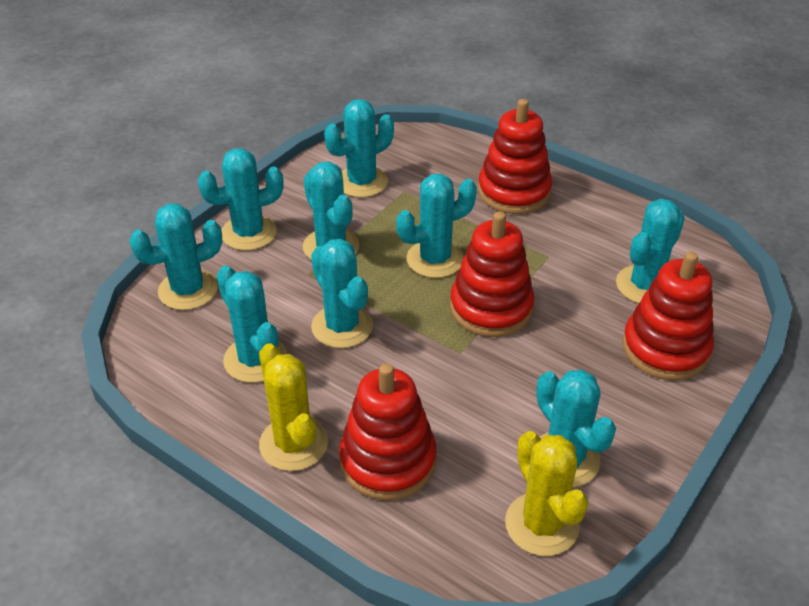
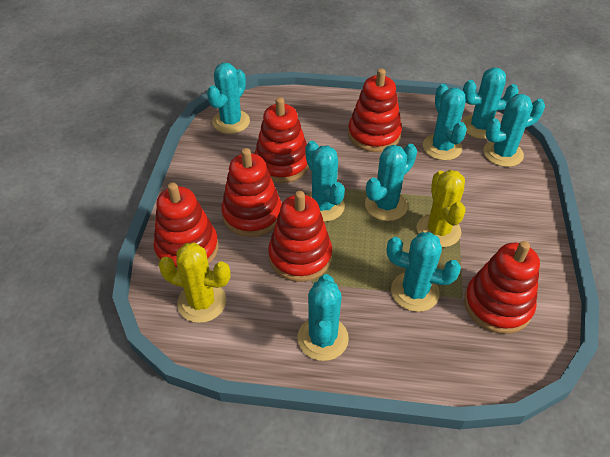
red stacking toy: 4 -> 6
turquoise cactus: 9 -> 8

